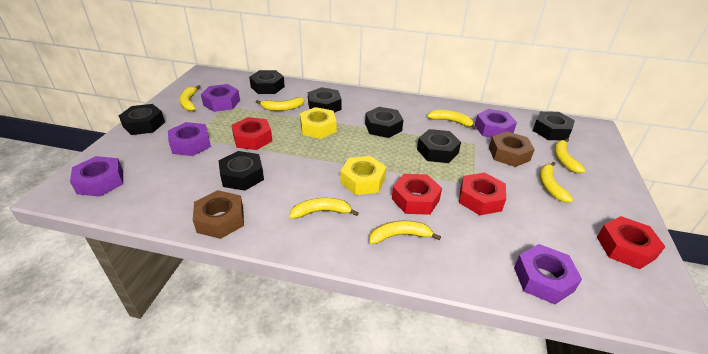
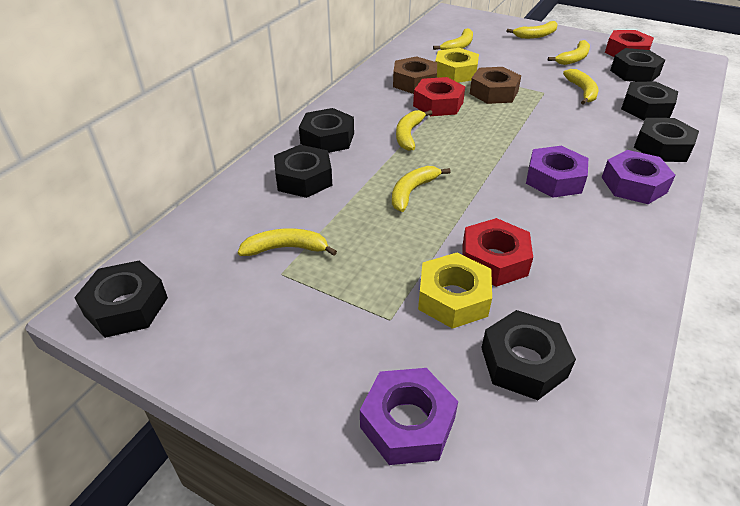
purple nut: 5 -> 3
red nut: 4 -> 3

